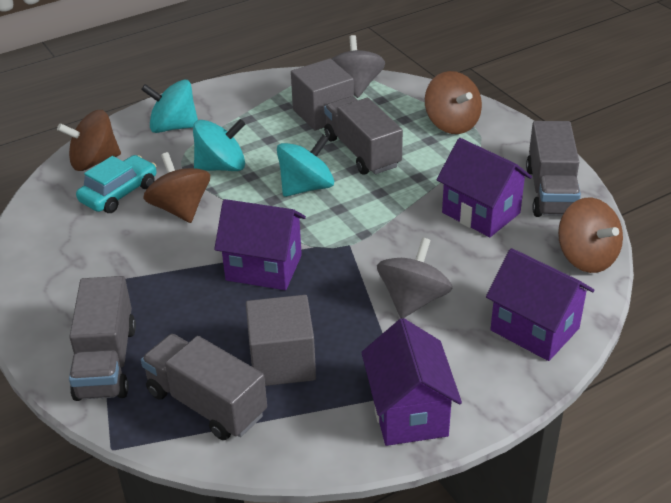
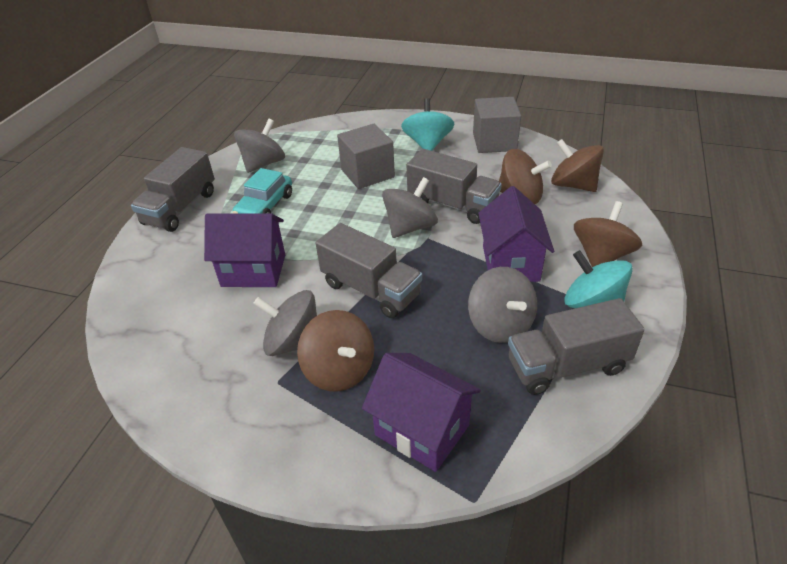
grey spinning top: 2 -> 4
purple house: 4 -> 3
turquoise spinning top: 3 -> 2

